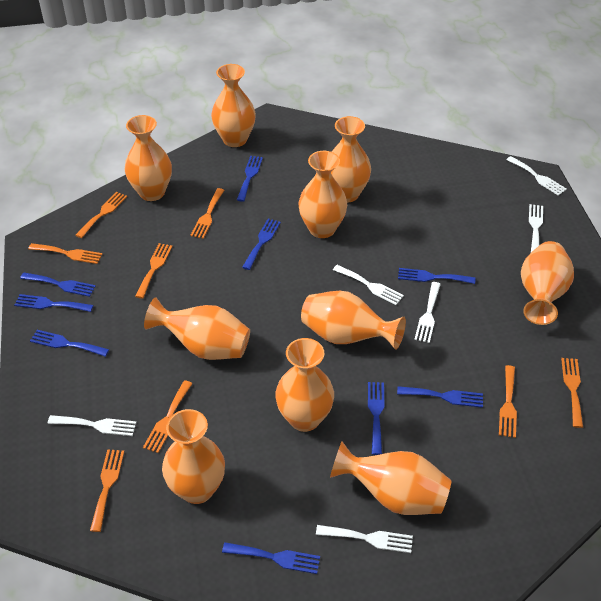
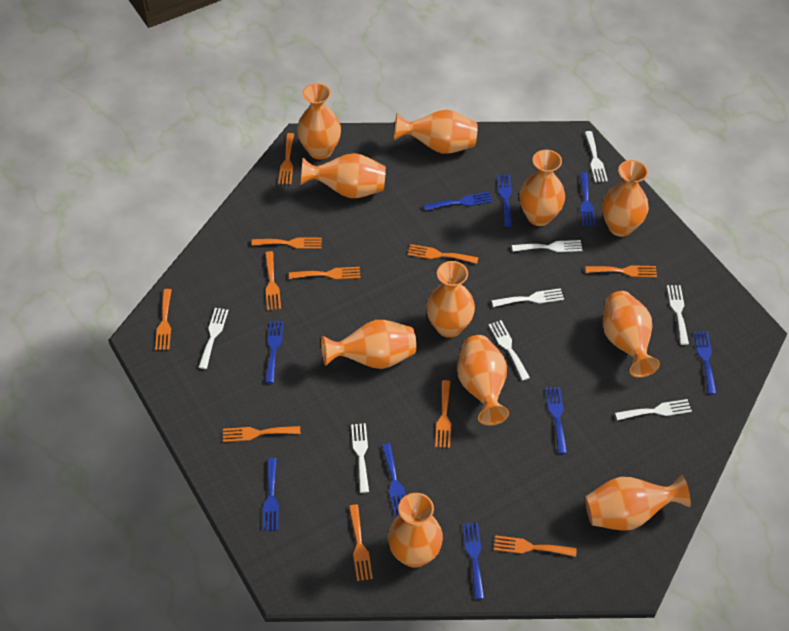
orange fork: 8 -> 11
orange vase: 10 -> 11
white fork: 6 -> 8

